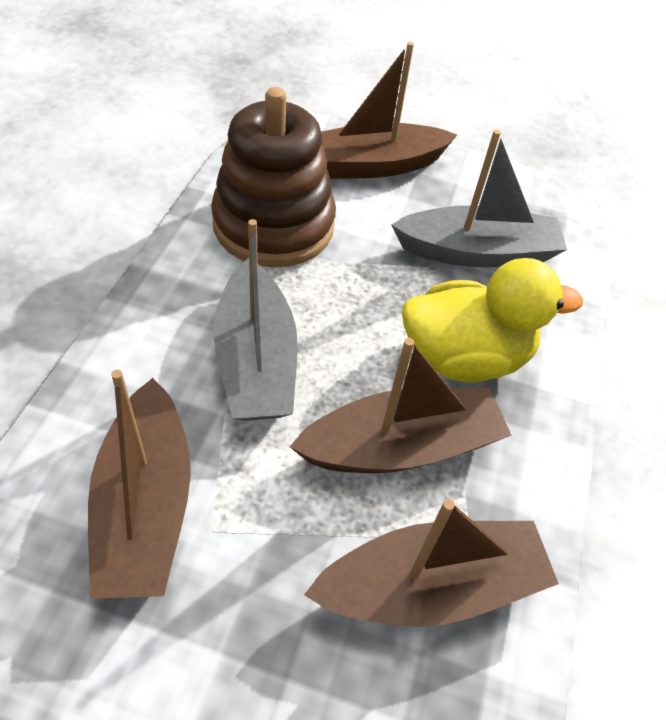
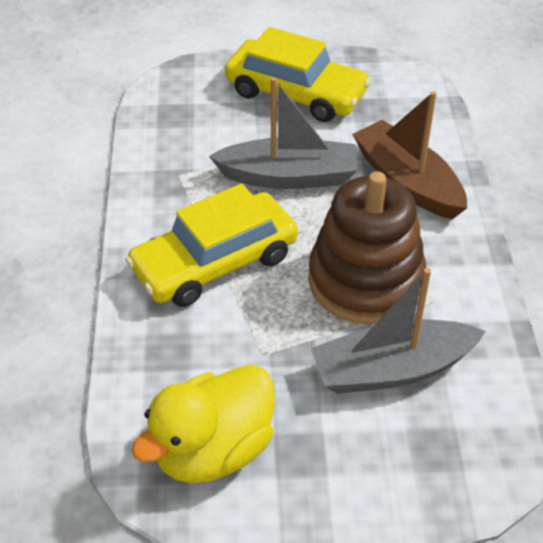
brown boat: 4 -> 1
yellow car: 0 -> 2

